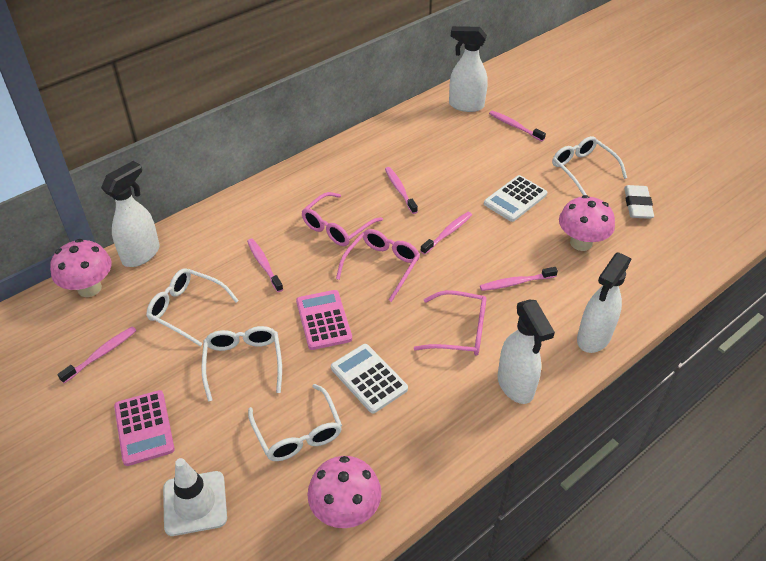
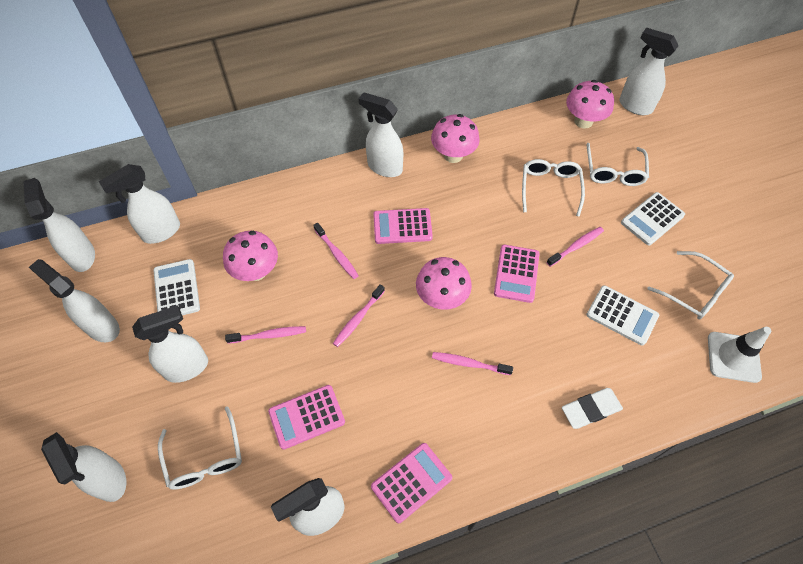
pink calculator: 2 -> 4
pink glasses: 3 -> 0
pink mushroom: 3 -> 4
pink toothbrush: 6 -> 5
white calculator: 2 -> 3
white spray bottle: 4 -> 8

